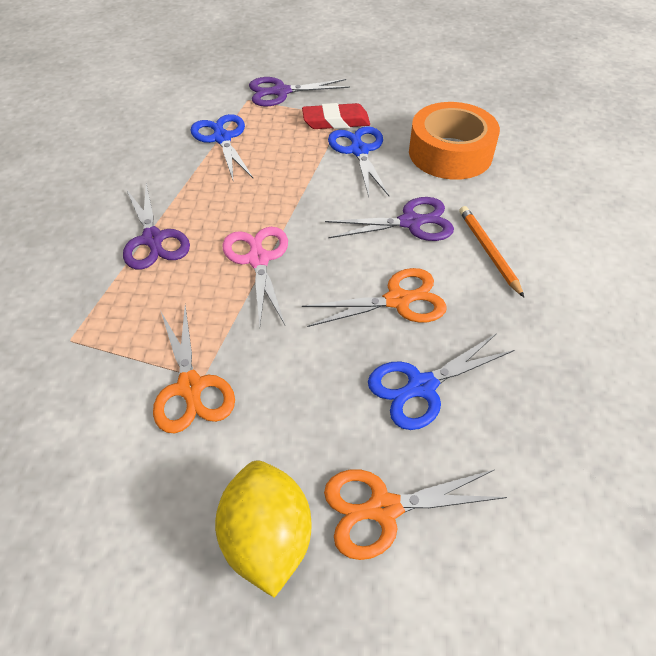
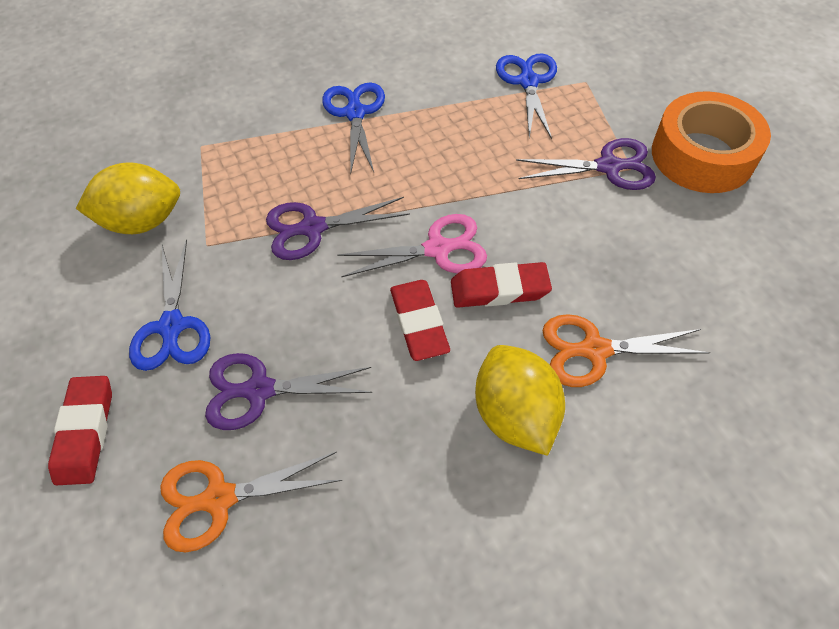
orange pencil: 1 -> 0
orange scissors: 3 -> 2
red eraser: 1 -> 3
yellow lemon: 1 -> 2

